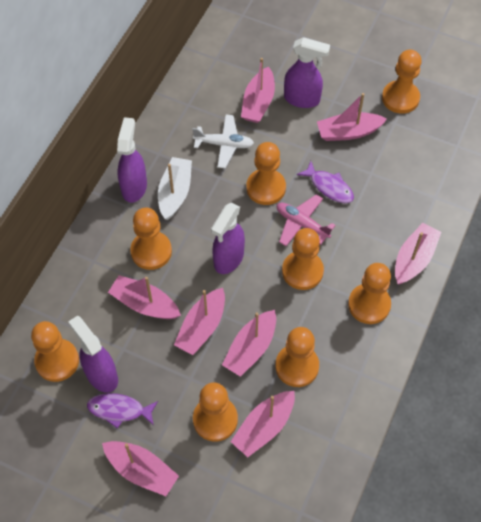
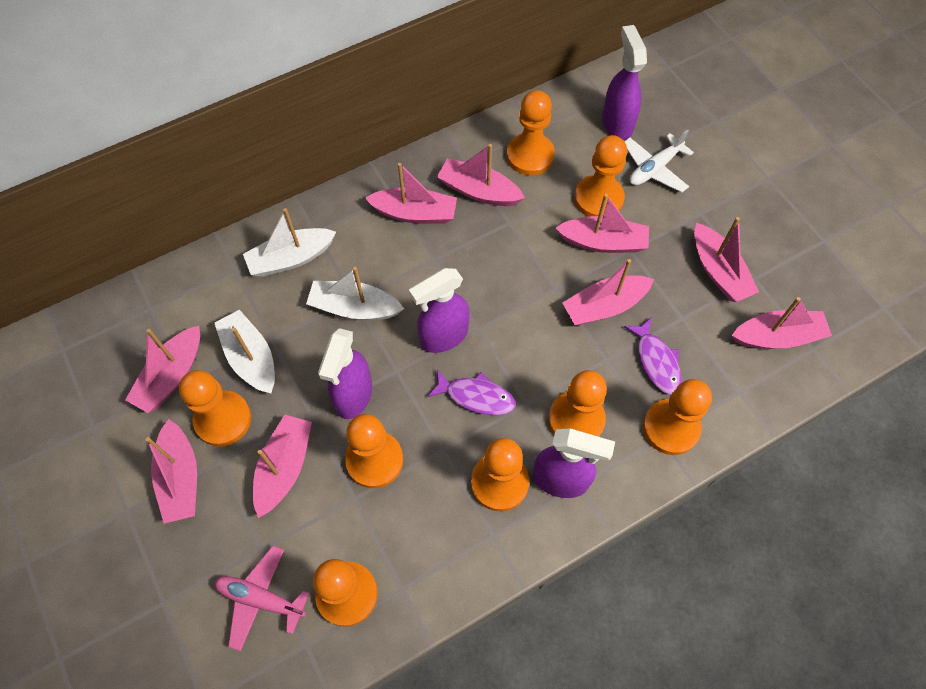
pink boat: 8 -> 9
white boat: 1 -> 3

